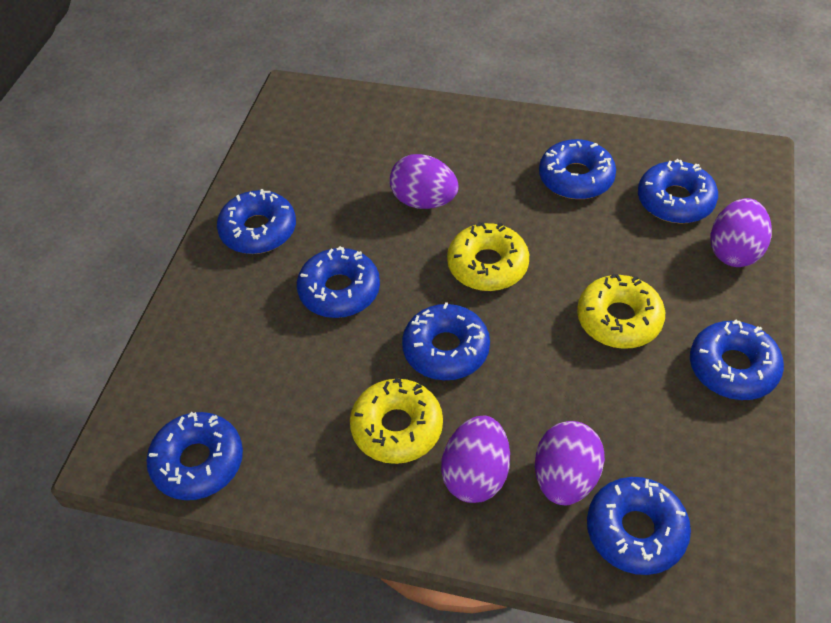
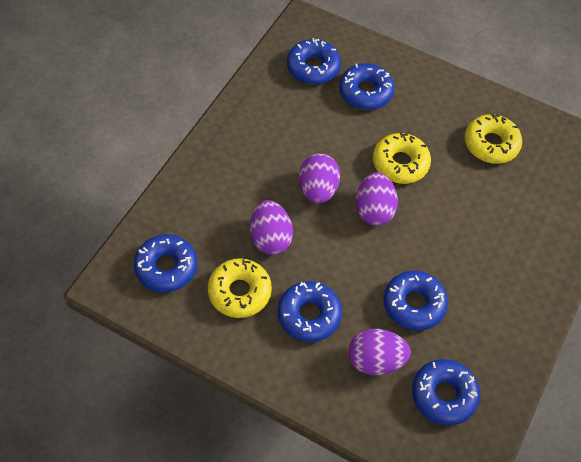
blue donut: 8 -> 6

